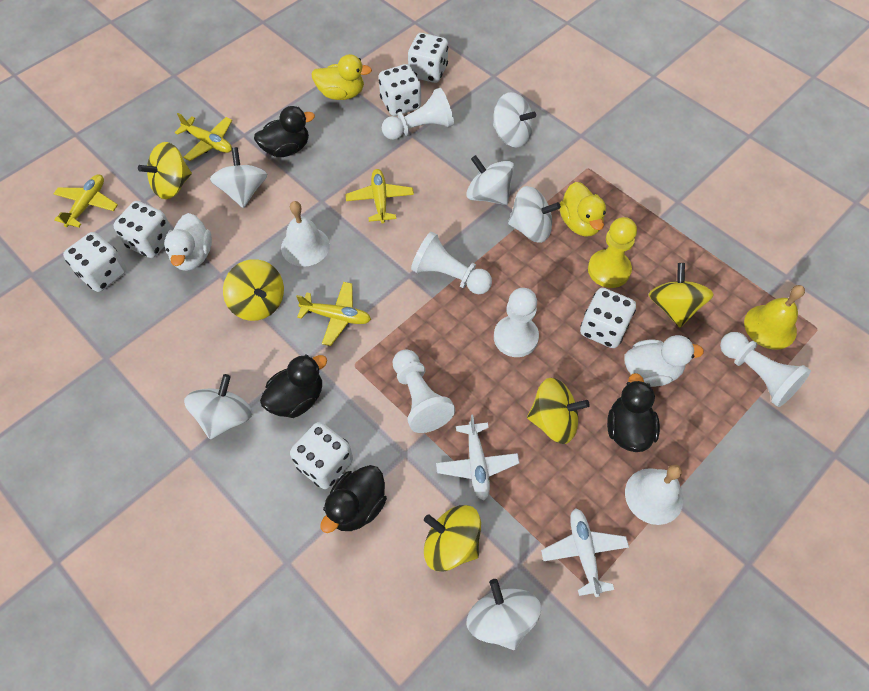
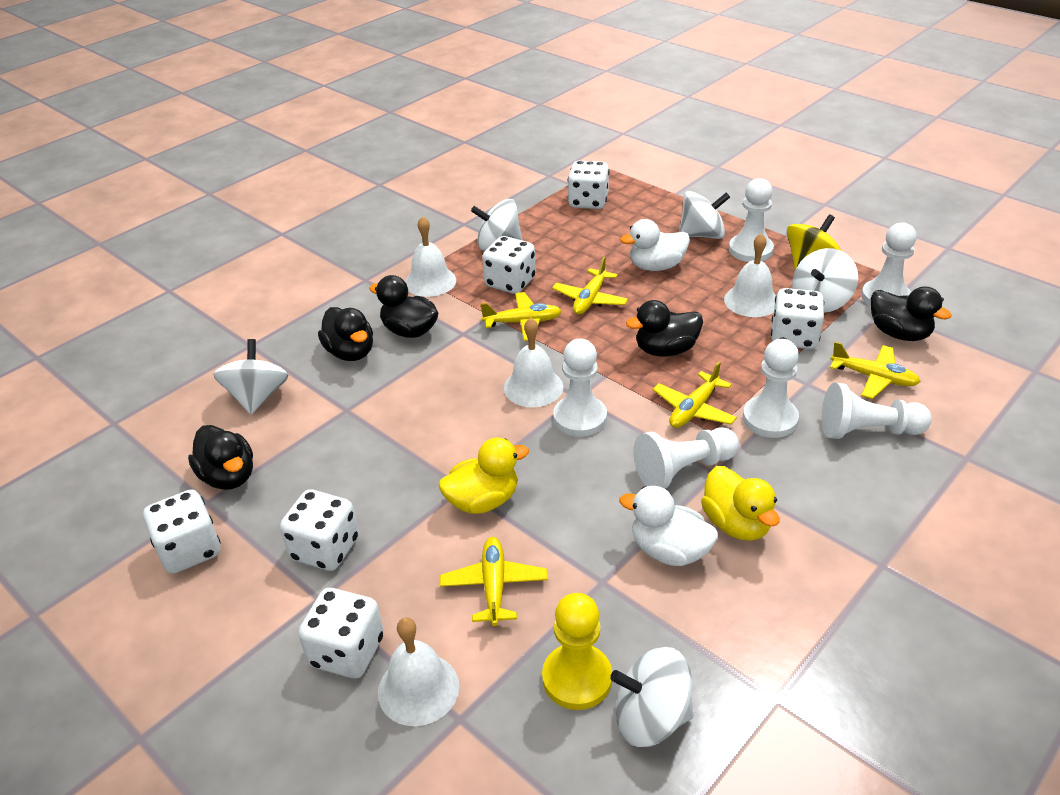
black duck: 4 -> 5
white bell: 2 -> 4
white pawn: 5 -> 6
white plane: 2 -> 0
white spinning top: 6 -> 5
yellow bell: 1 -> 0
yellow plane: 4 -> 5
yellow spinning top: 5 -> 1

